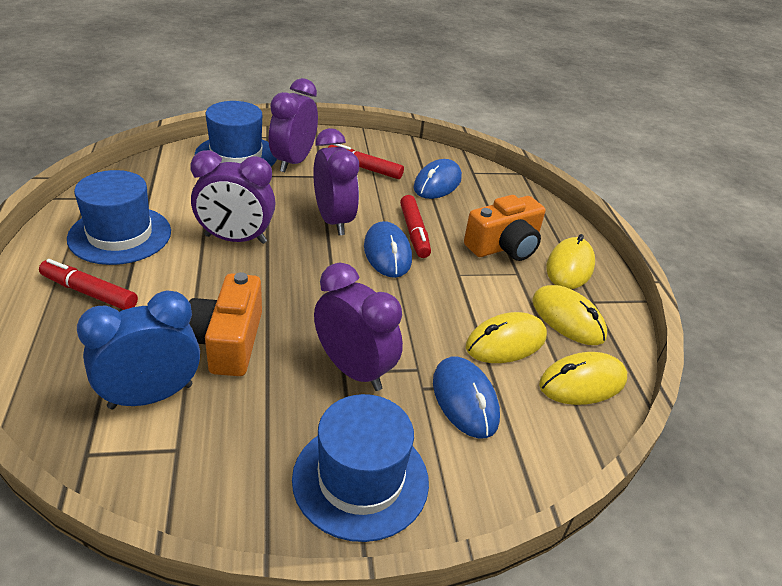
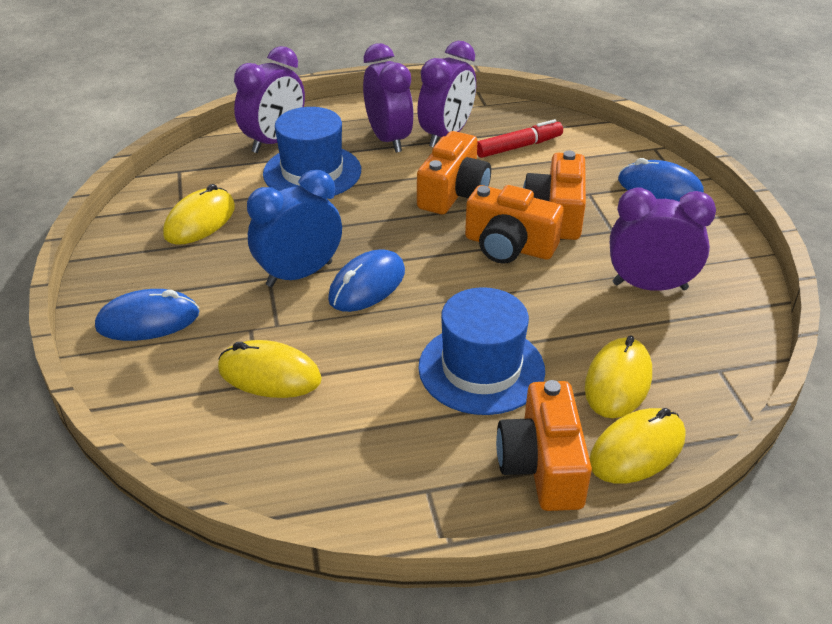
blue hat: 3 -> 2
orange camera: 2 -> 4
red marker: 3 -> 1

